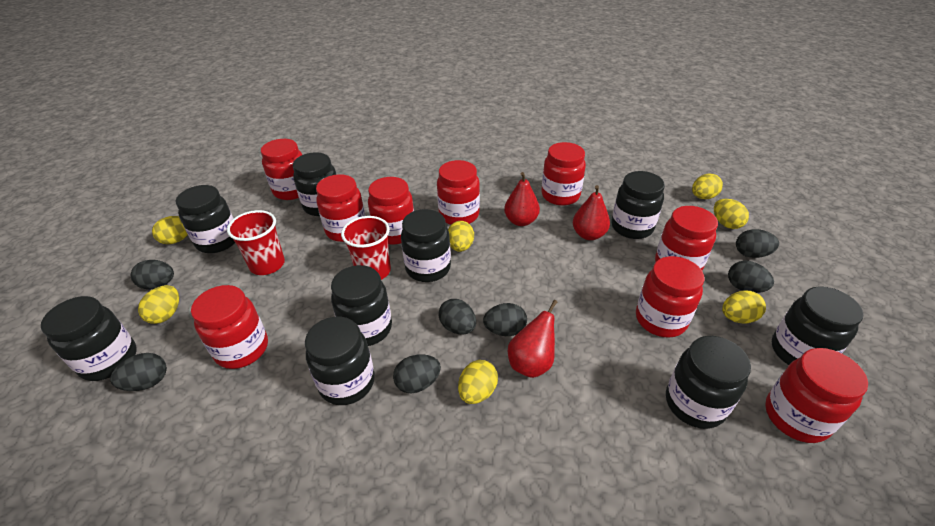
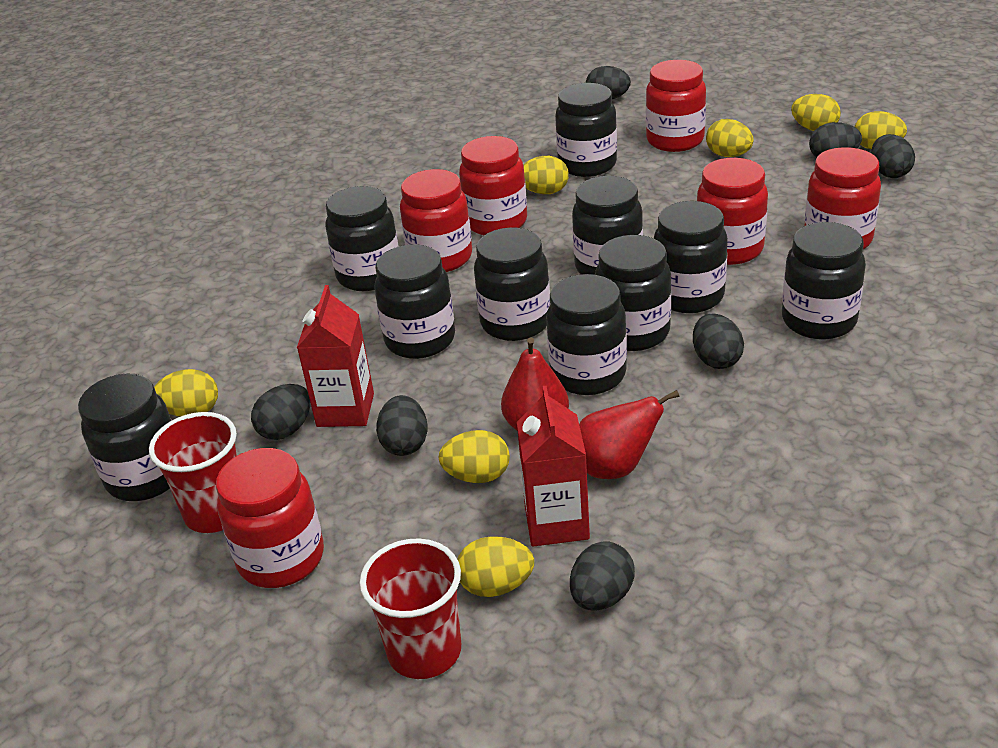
black jar: 9 -> 10
red carton: 0 -> 2
red jar: 9 -> 6
red pear: 3 -> 2

